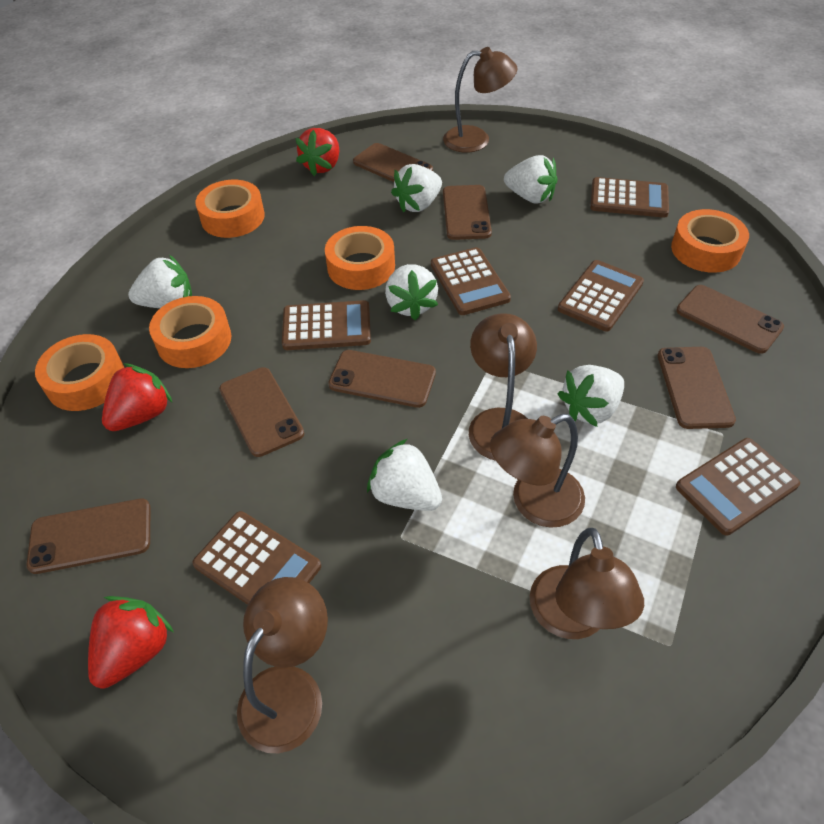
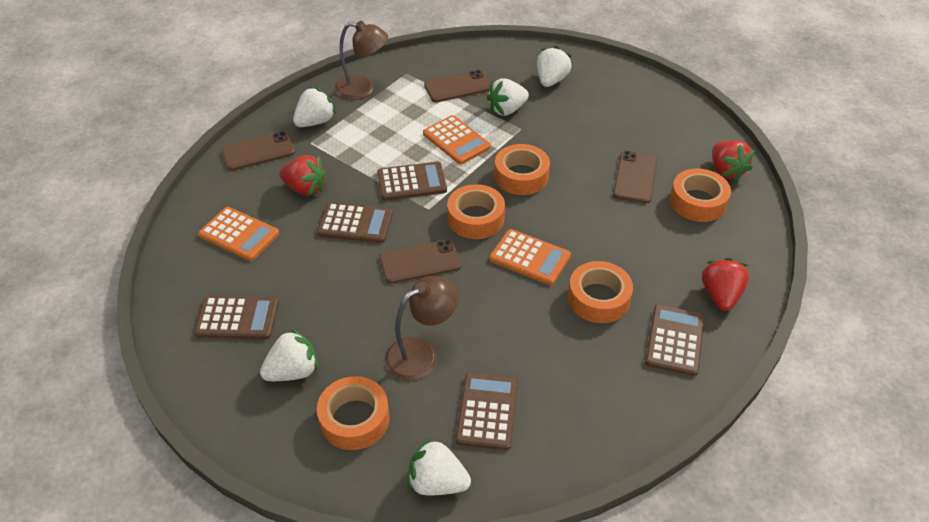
brown calculator: 6 -> 5
brown lamp: 5 -> 2
brown phone: 7 -> 4
orange calculator: 0 -> 3
white strawberry: 6 -> 5

